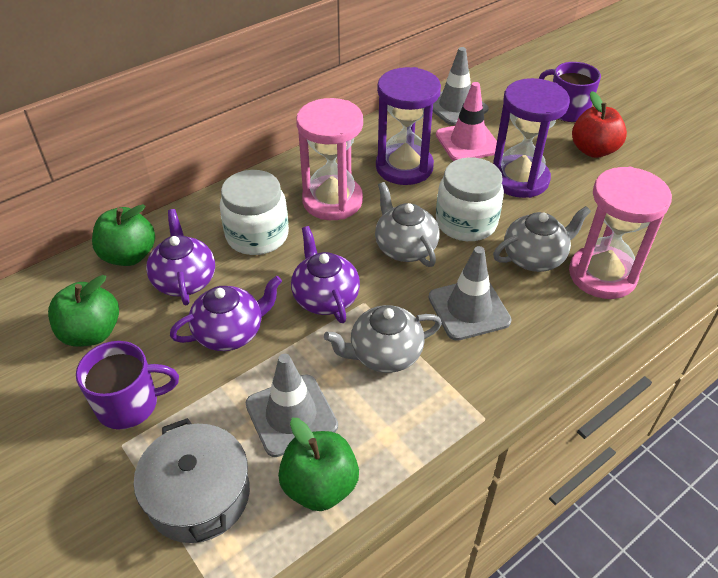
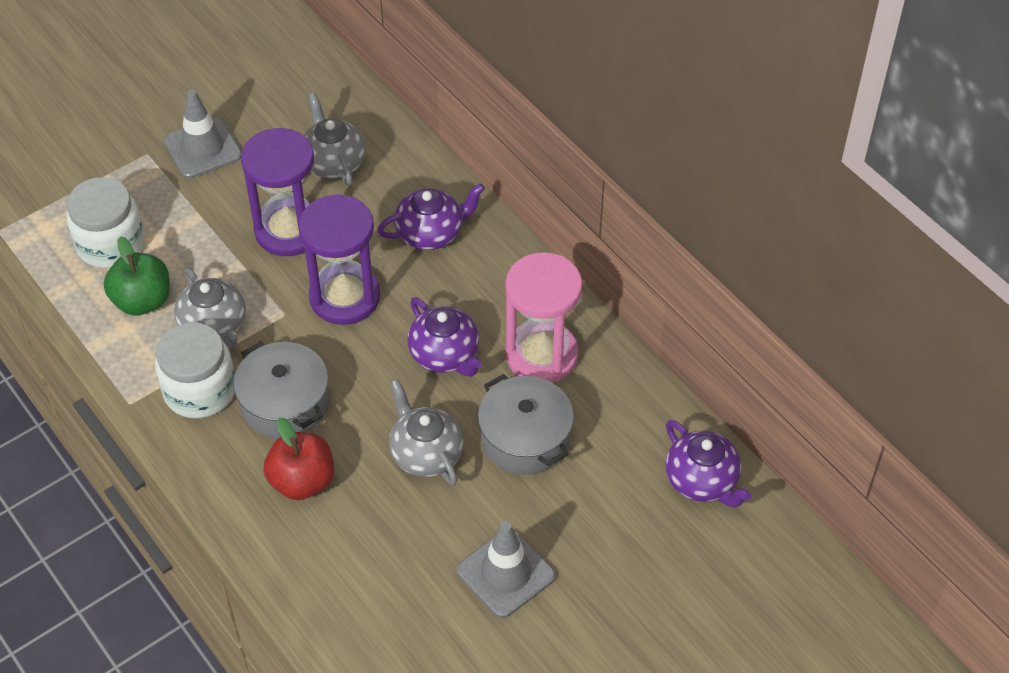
green apple: 3 -> 1
grey pot: 1 -> 2
grey traffic cone: 3 -> 2
pink hourglass: 2 -> 1
pink traffic cone: 1 -> 0
purple mug: 2 -> 0

